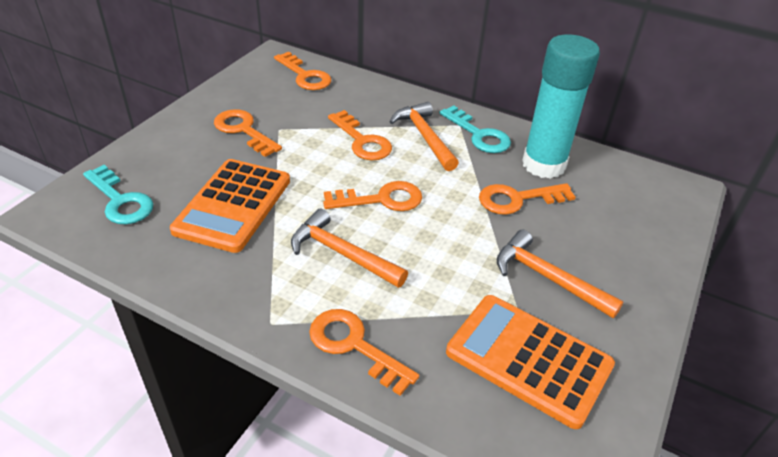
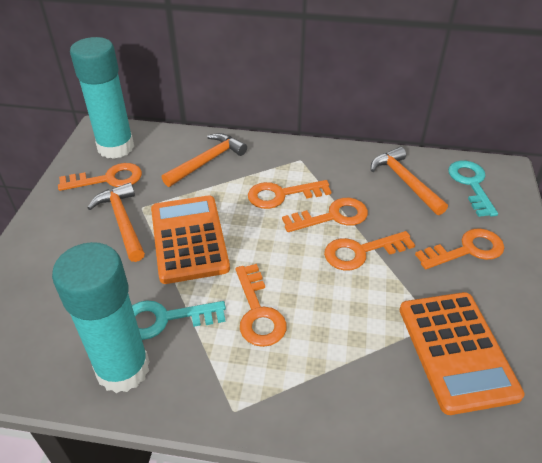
turquoise glue stick: 1 -> 2

